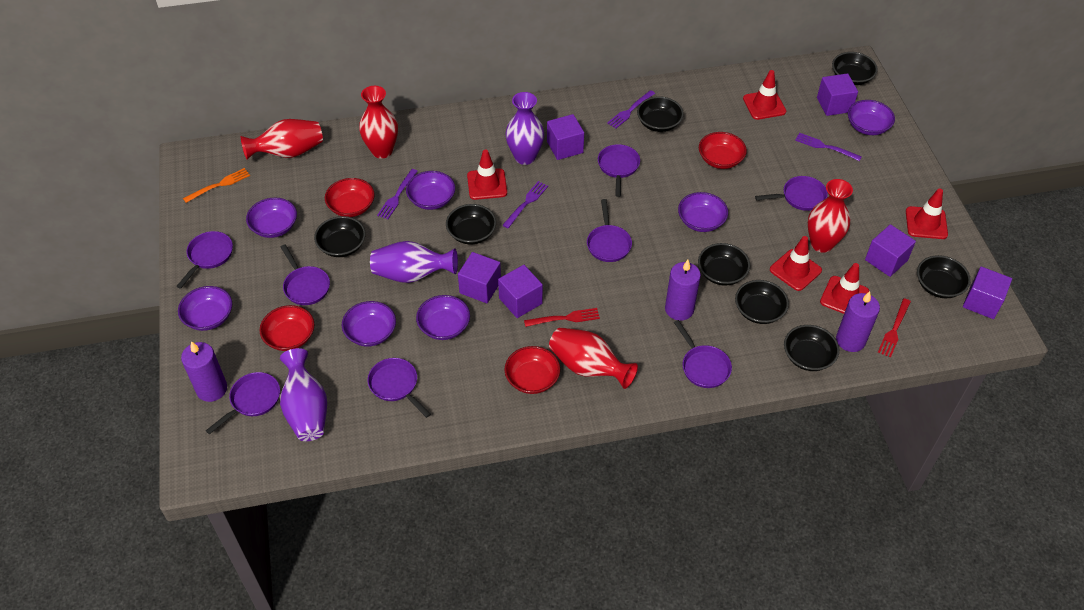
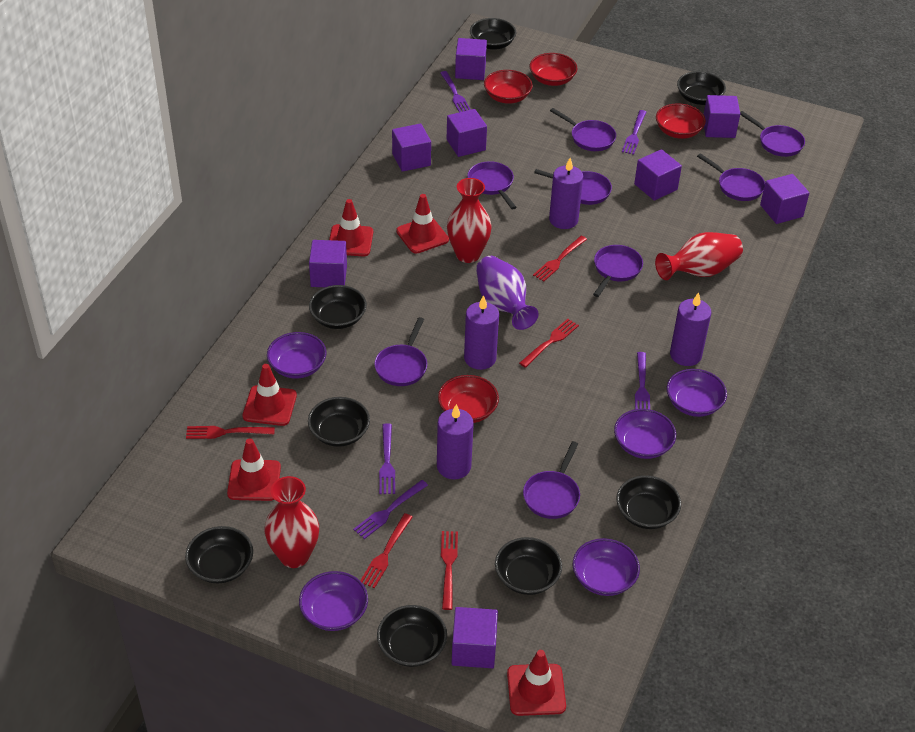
orange fork: 1 -> 0
purple bowl: 7 -> 5
purple candle: 3 -> 4
purple cube: 6 -> 8
purple fork: 4 -> 5
purple vase: 3 -> 1
red fork: 2 -> 5
red vase: 4 -> 3

